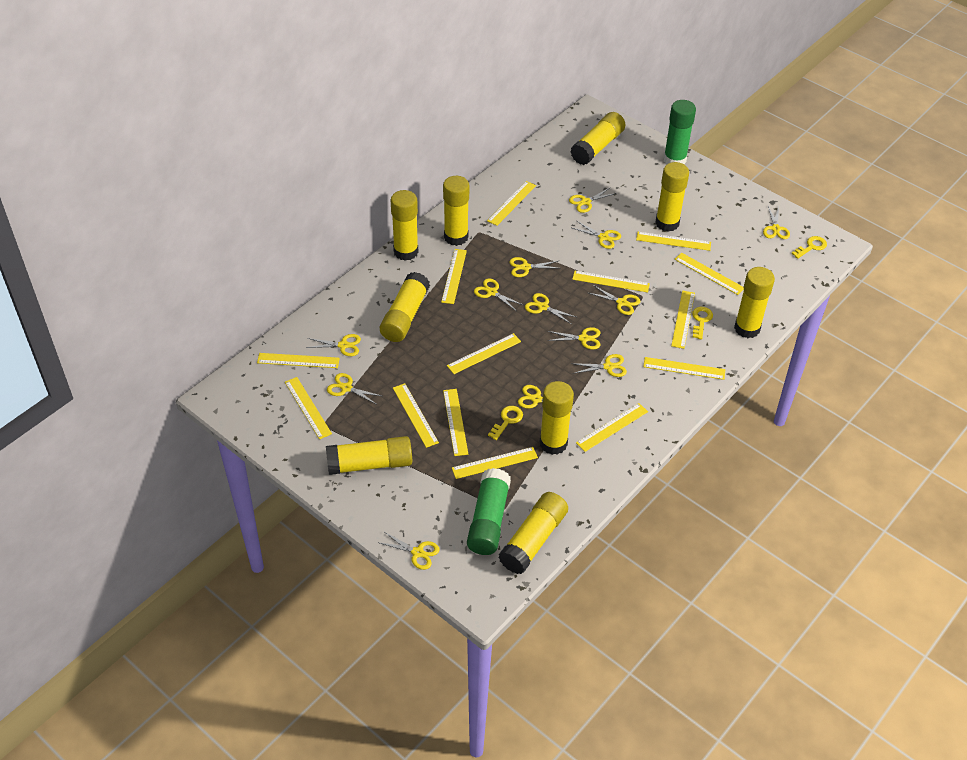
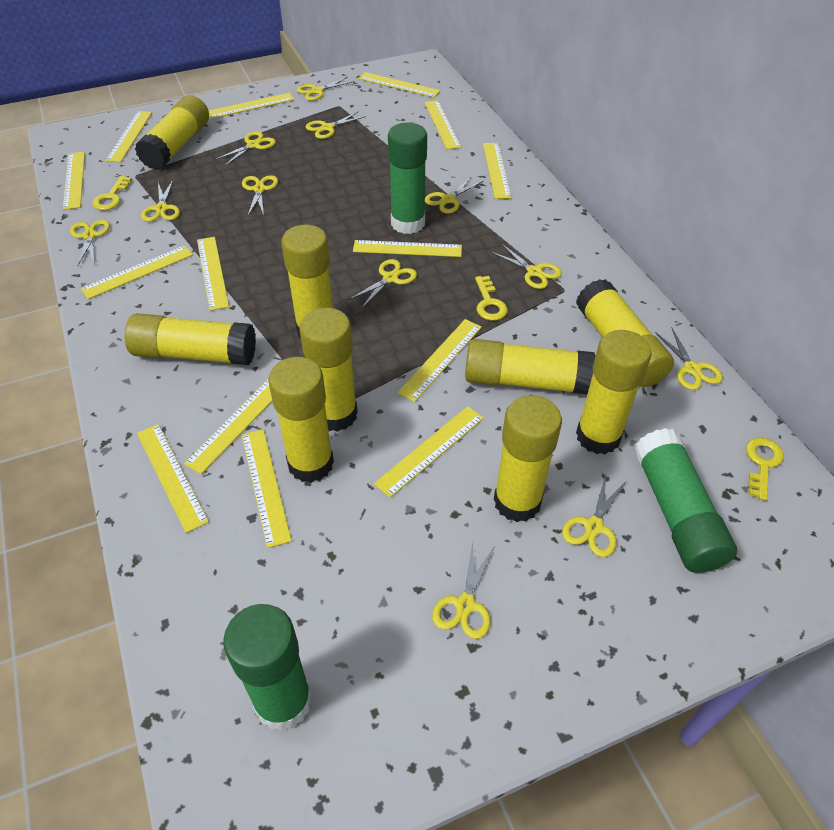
green glue stick: 2 -> 3
yellow scissors: 13 -> 12

